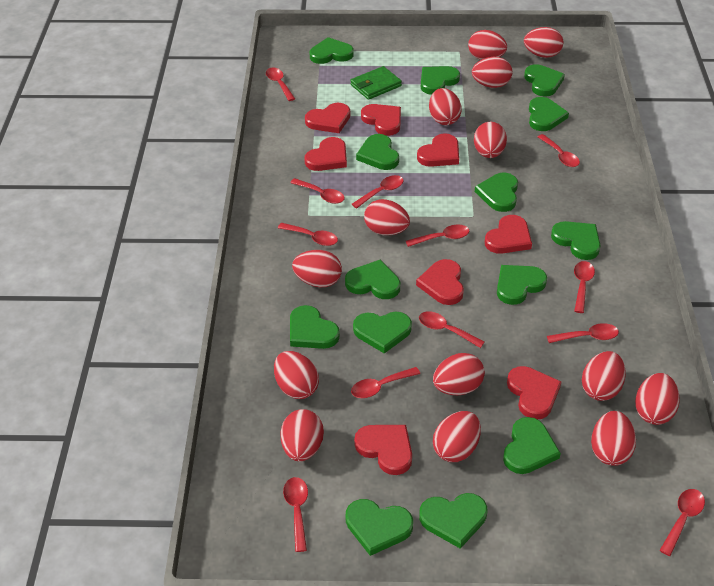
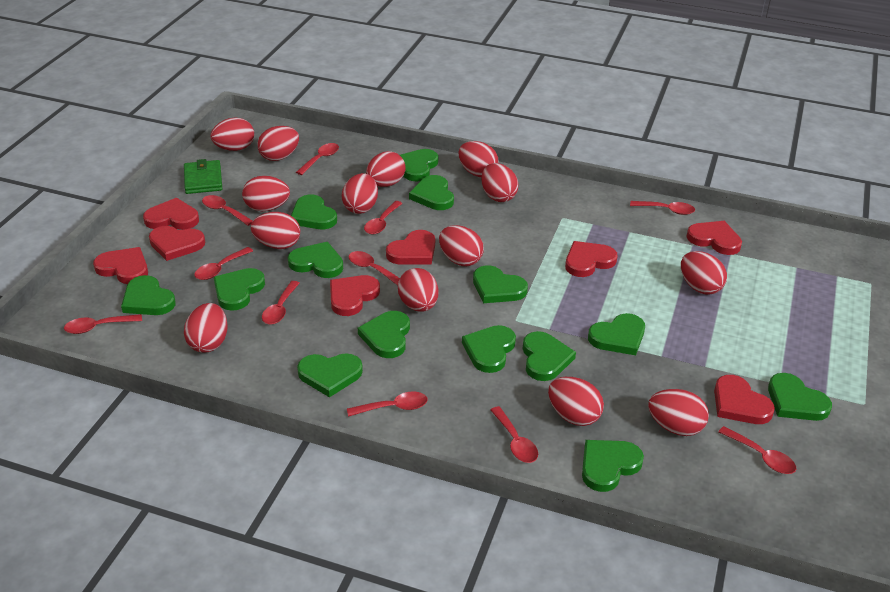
red spoon: 12 -> 11

